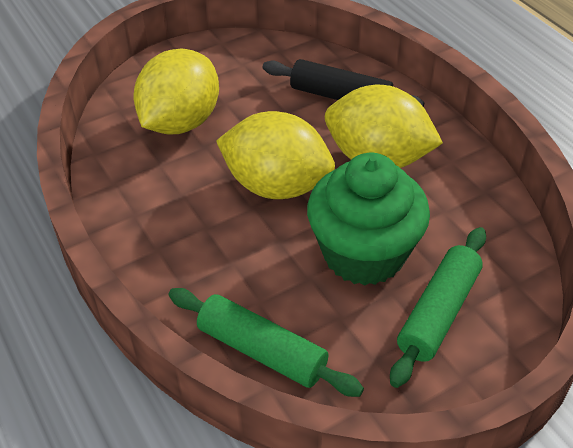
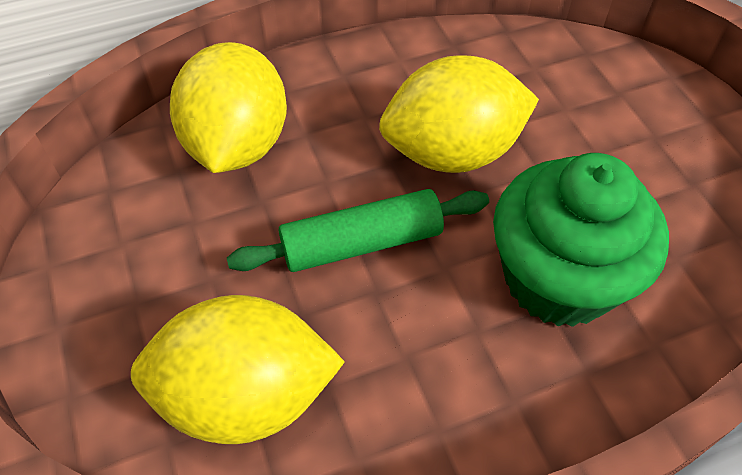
black rolling pin: 1 -> 0
green rolling pin: 2 -> 1

